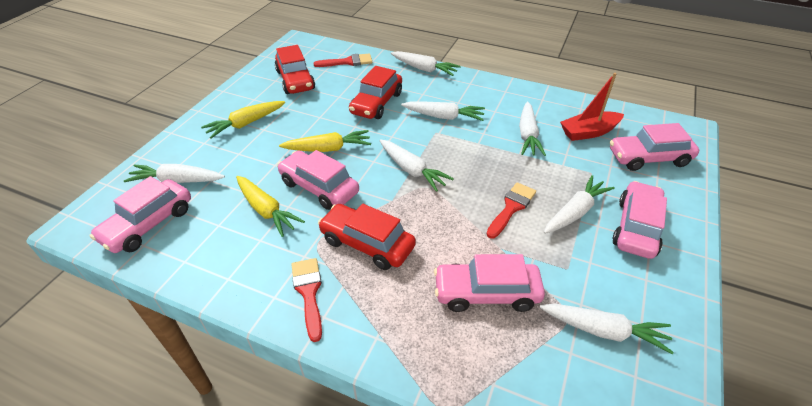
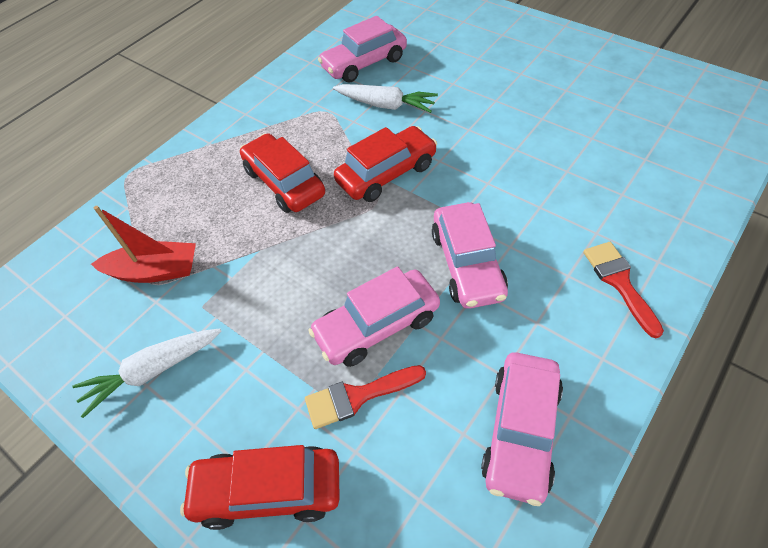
pink car: 5 -> 4
red brush: 3 -> 2
white carrot: 7 -> 2
yellow carrot: 3 -> 0

